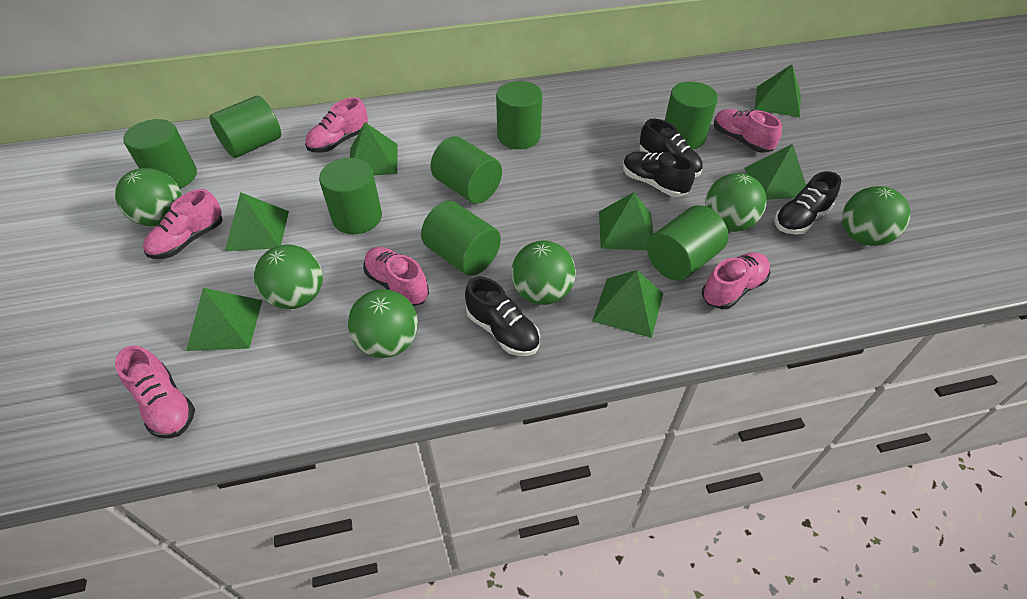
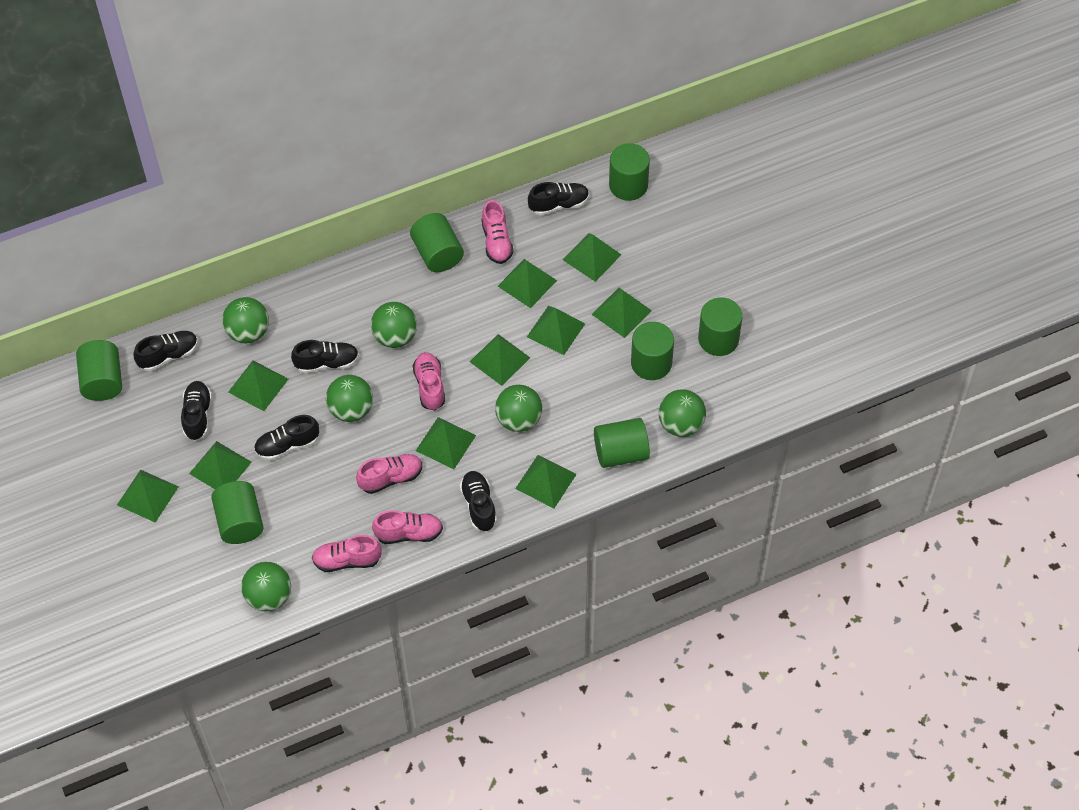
black shoe: 4 -> 6
green cylinder: 8 -> 7
green pyramid: 7 -> 10
pink shoe: 6 -> 5

